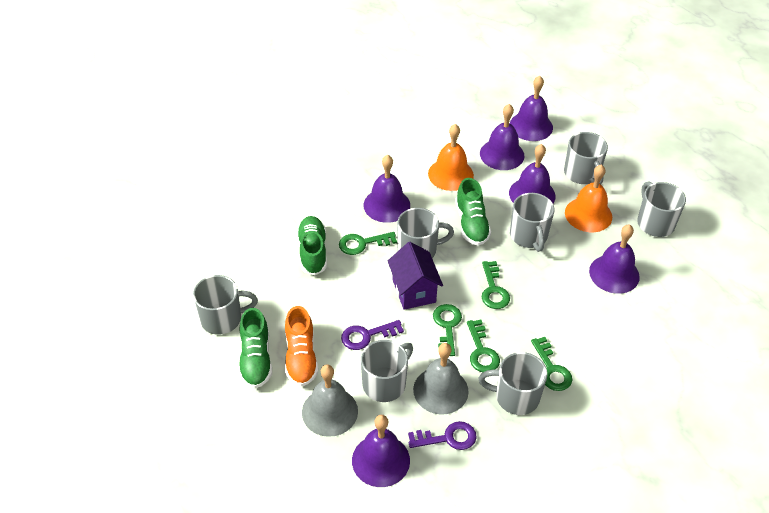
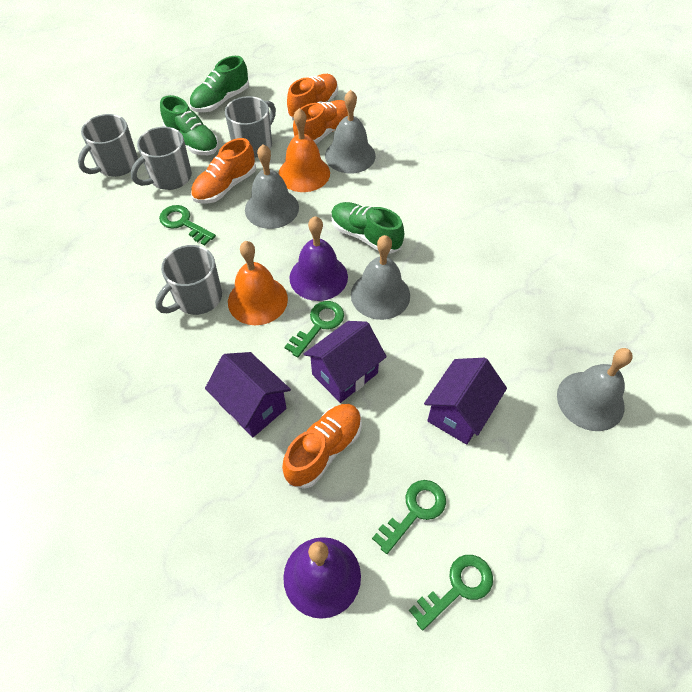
green key: 5 -> 4
grey bell: 2 -> 4
grey mug: 7 -> 4
orange shoe: 1 -> 4
purple bell: 6 -> 2
purple house: 1 -> 3
purple key: 2 -> 0

